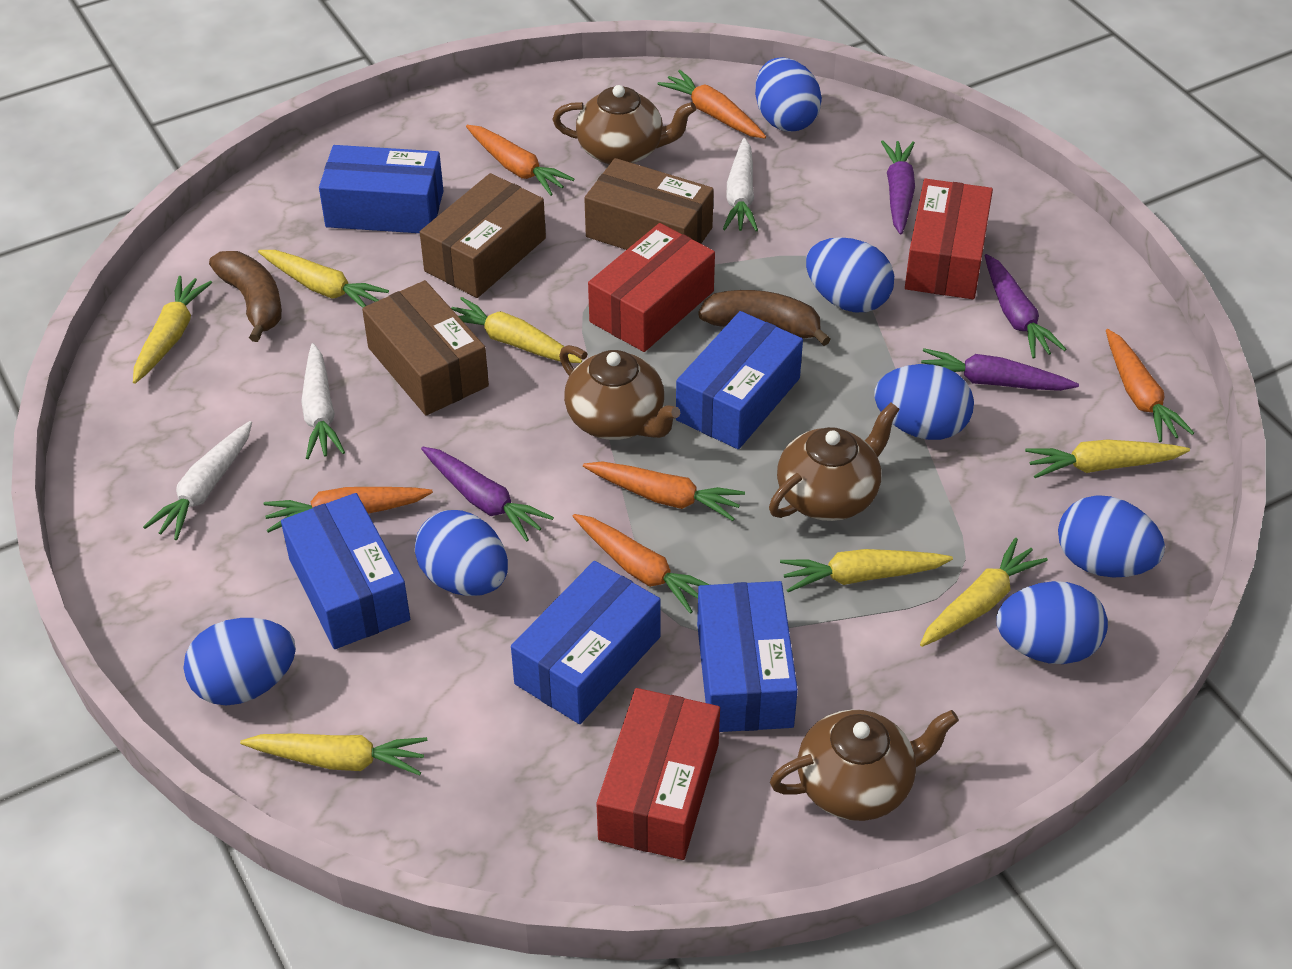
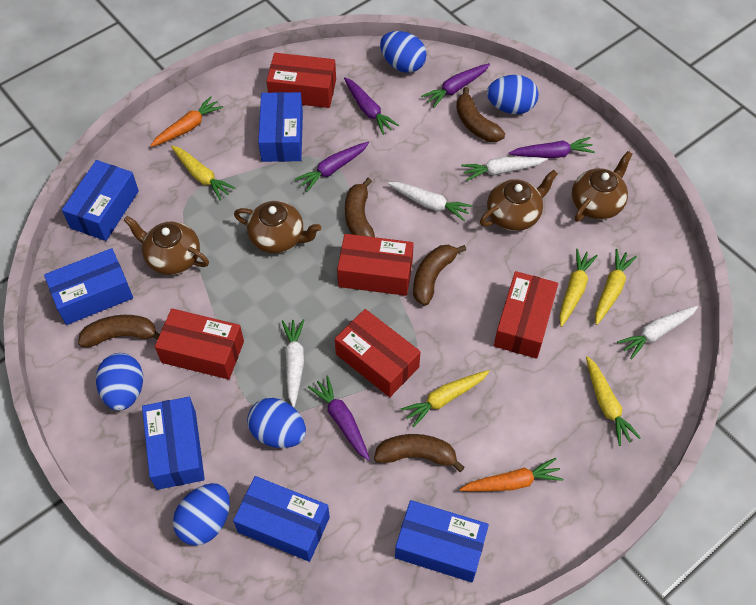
blue box: 5 -> 6
blue egg: 7 -> 5
brown banana: 2 -> 5
brown box: 3 -> 0
orange carrot: 6 -> 2
purple carrot: 4 -> 5
red box: 3 -> 5
white carrot: 3 -> 4
yellow carrot: 7 -> 5

